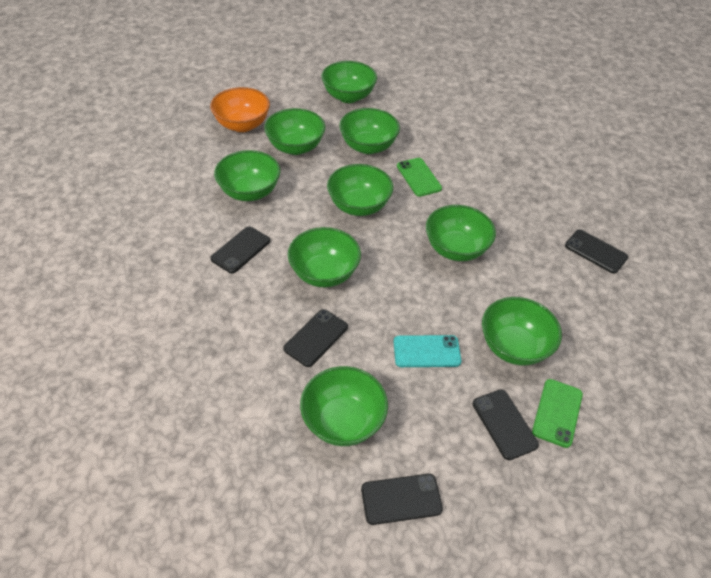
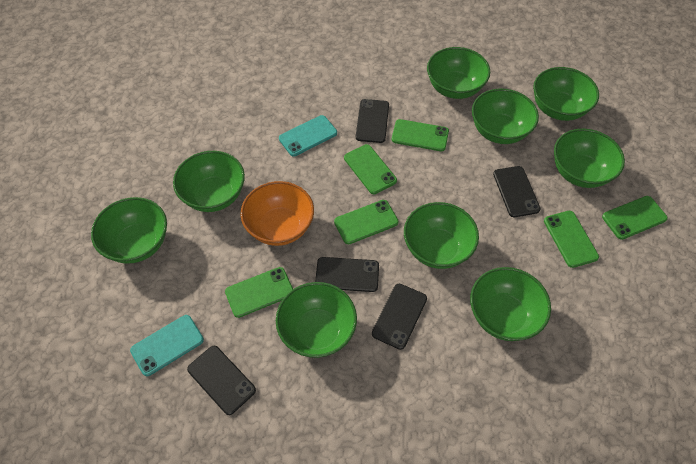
green phone: 2 -> 6
turquoise phone: 1 -> 2

